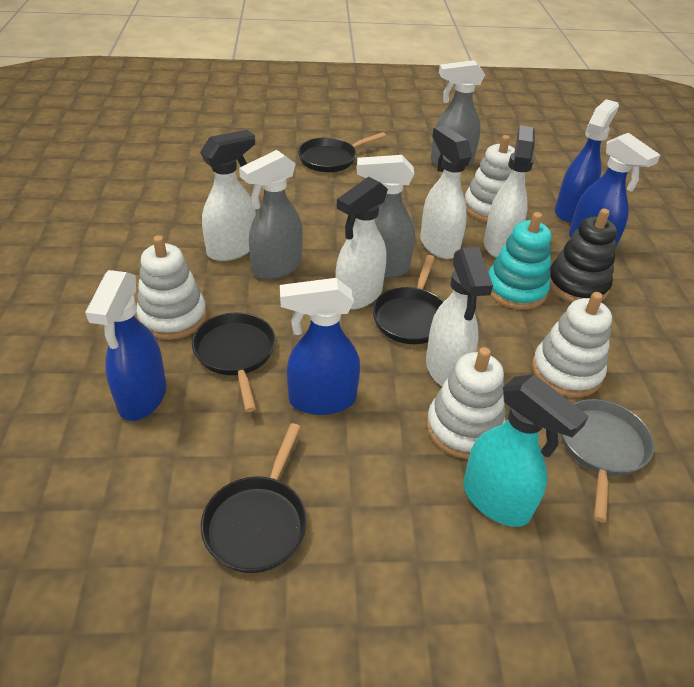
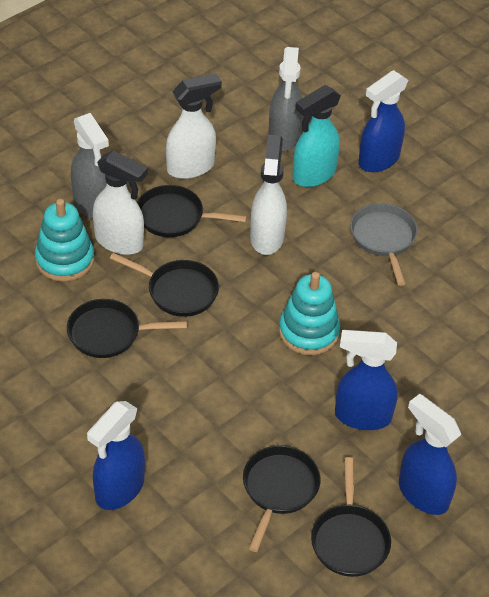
black pan: 4 -> 5
black stacking toy: 1 -> 0
grey spray bottle: 3 -> 2
turquoise stacking toy: 1 -> 2
white spray bottle: 5 -> 3
white stacking toy: 4 -> 0

